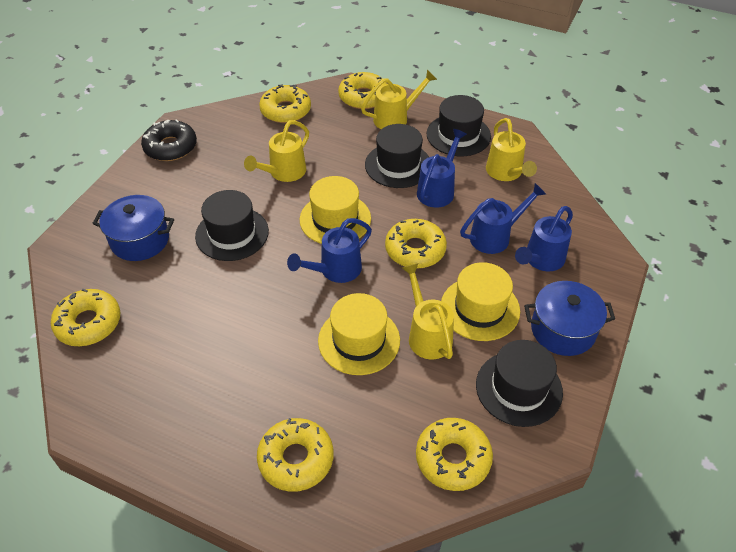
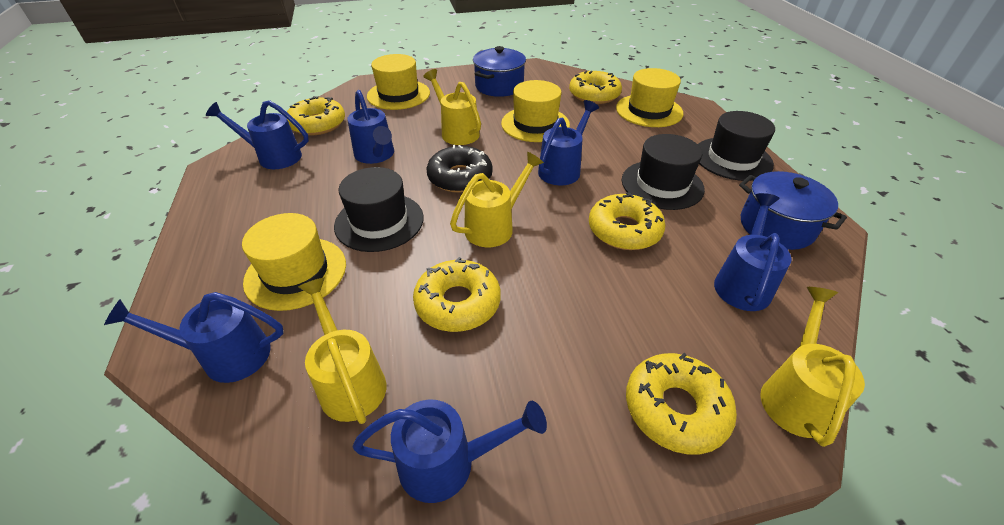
black hat: 4 -> 3
blue watering can: 4 -> 6
yellow donut: 6 -> 5
yellow hat: 3 -> 4

